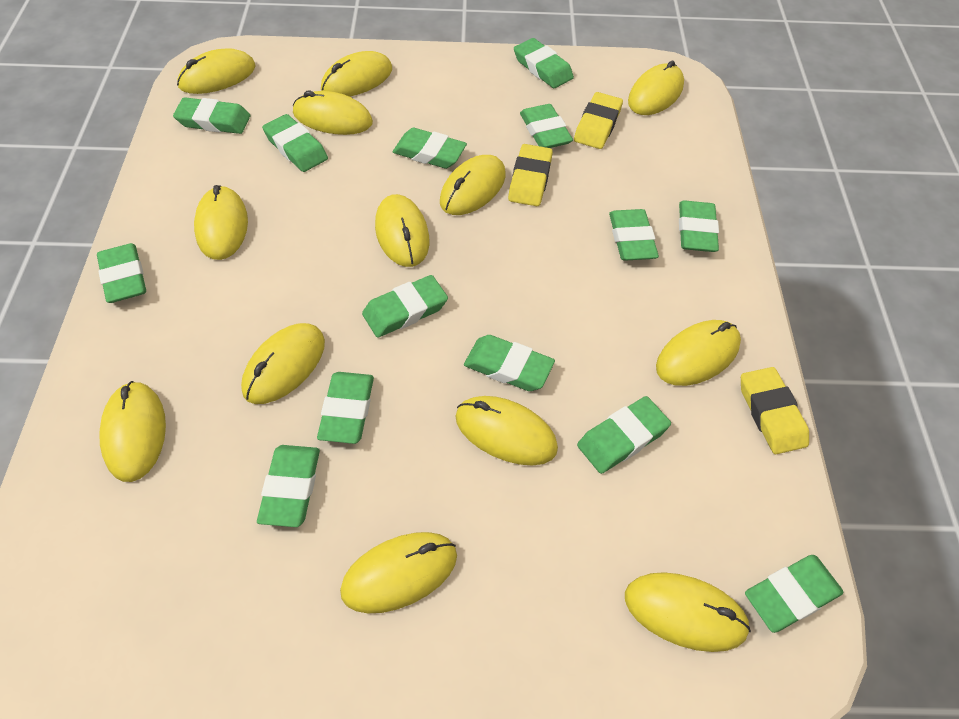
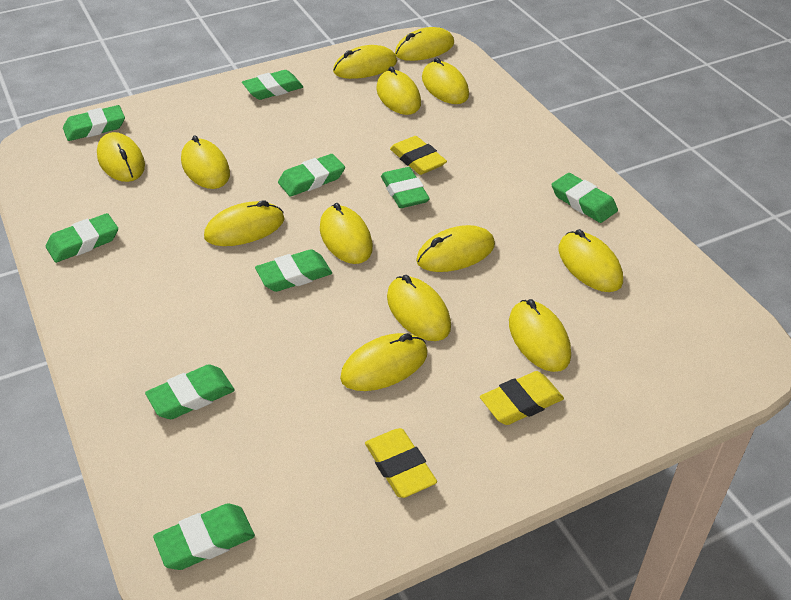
green eraser: 14 -> 9

